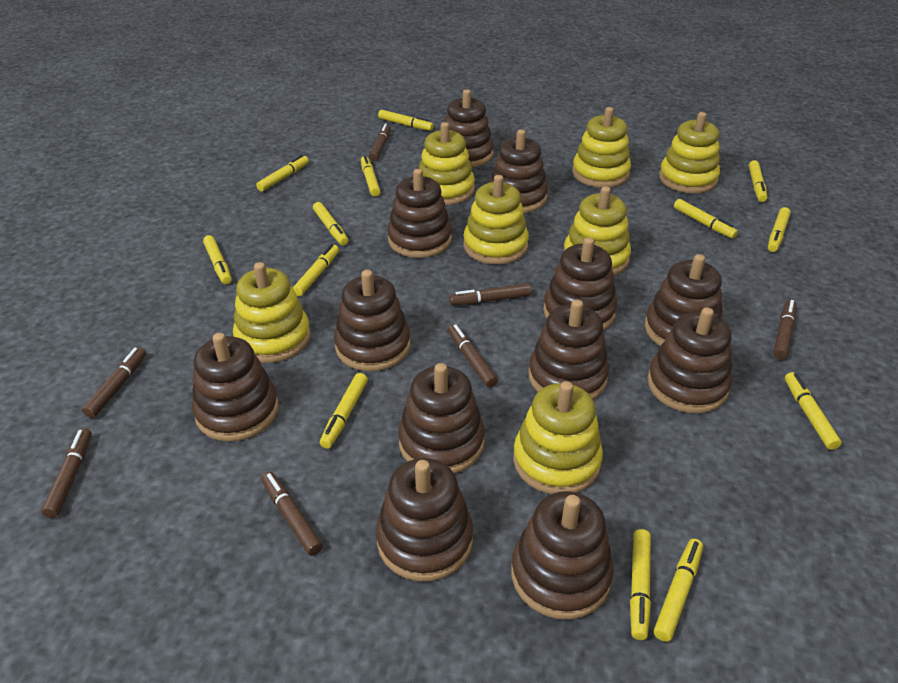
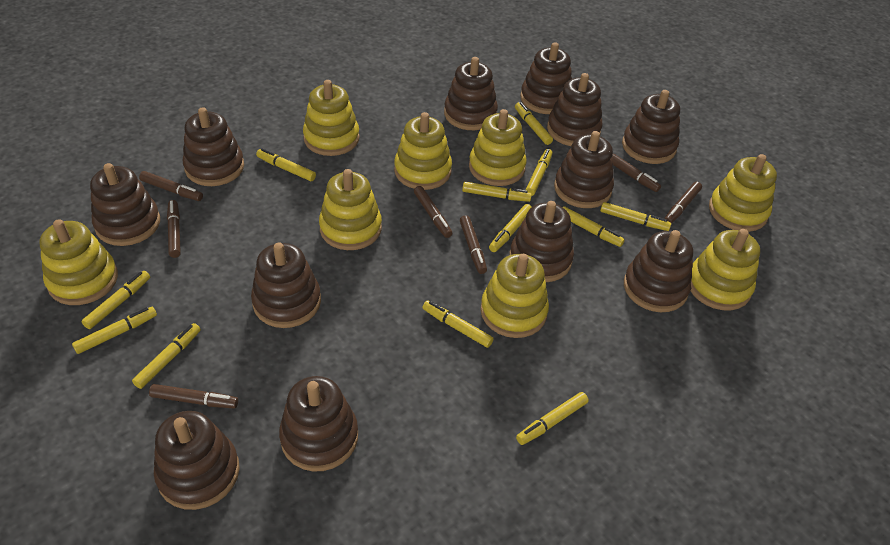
yellow marker: 13 -> 12
yellow stacking toy: 7 -> 8

